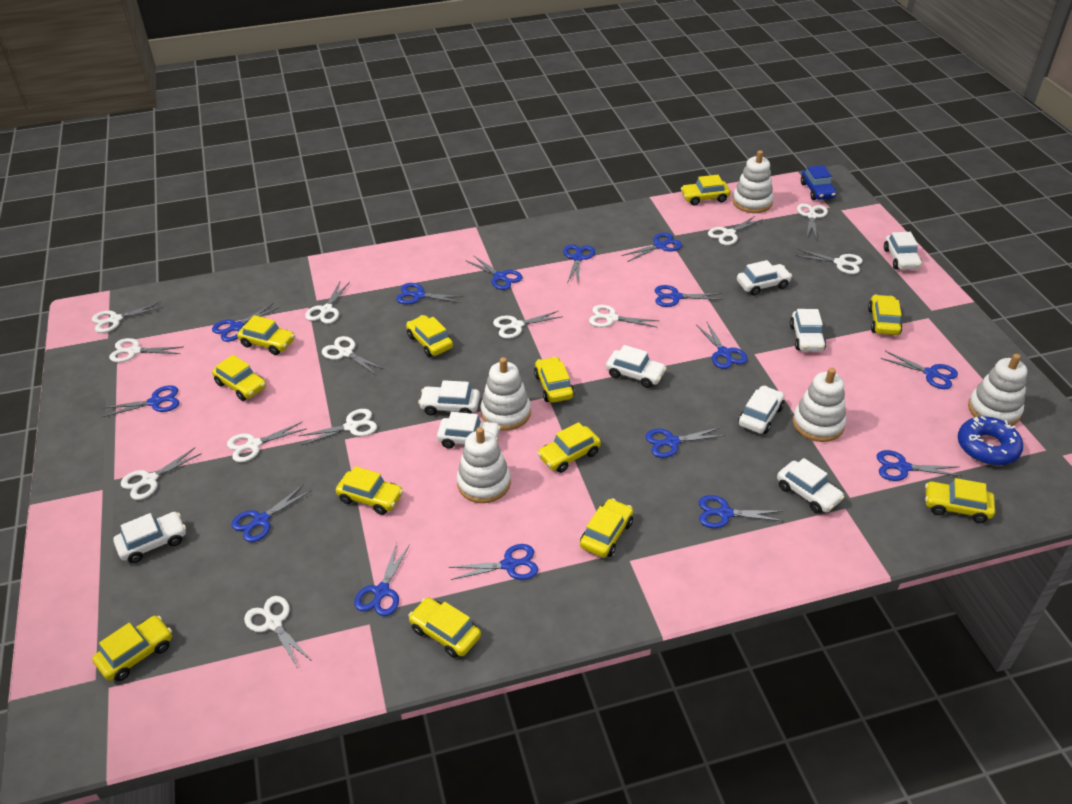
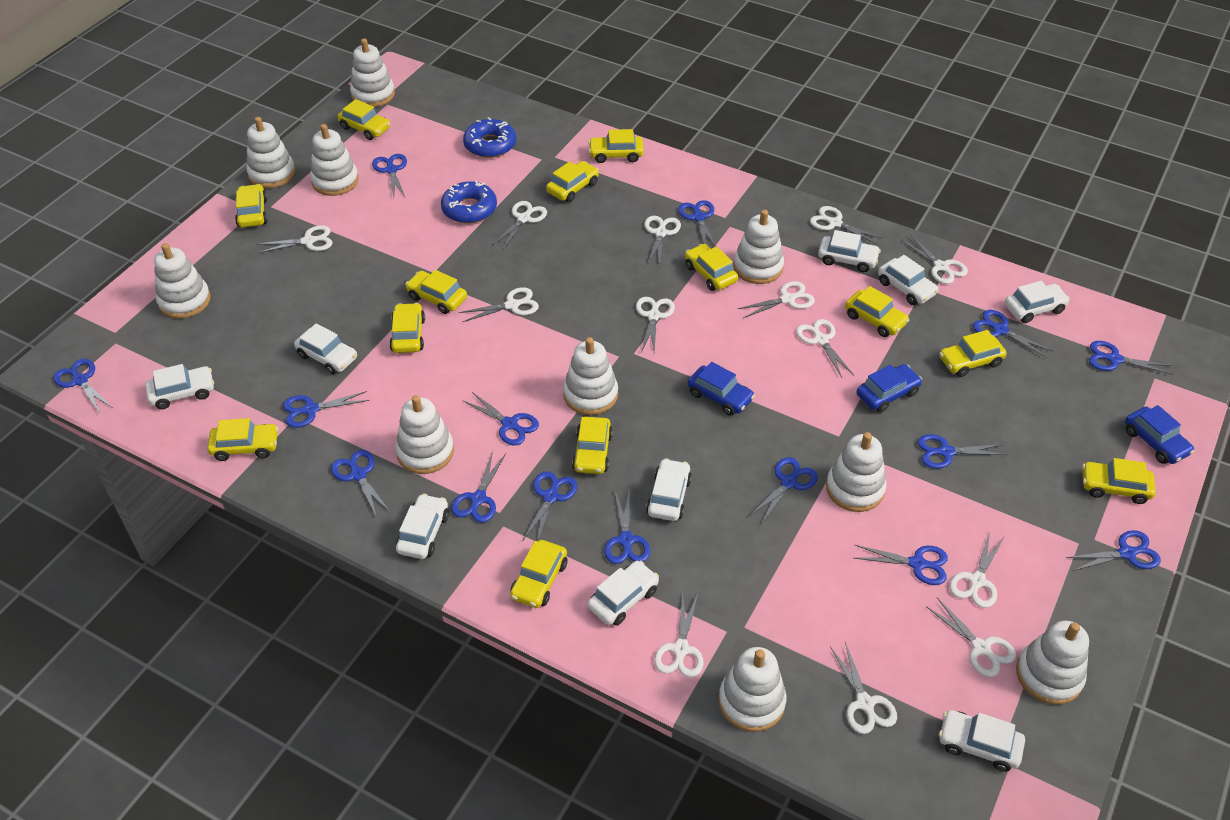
blue car: 1 -> 3
blue donut: 1 -> 2
white stacking toy: 5 -> 10
yellow car: 12 -> 13

